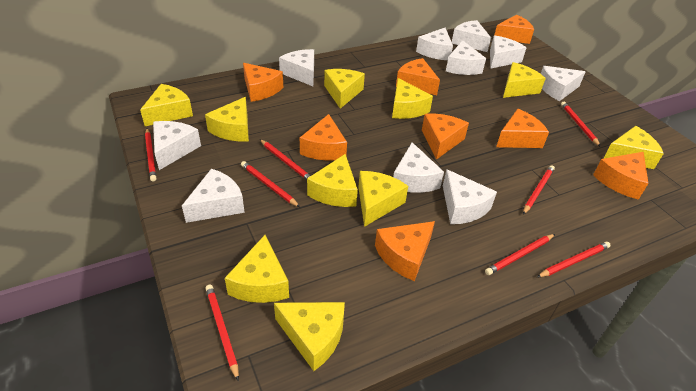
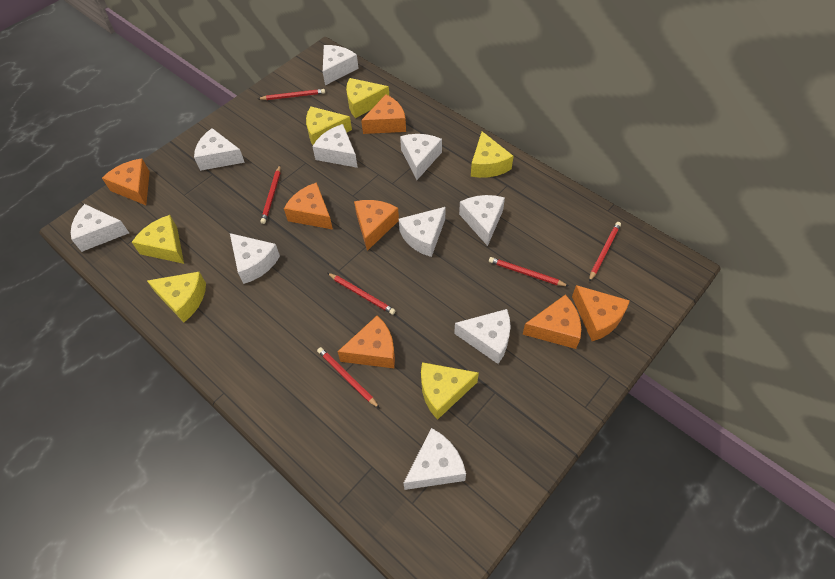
orange cheese: 8 -> 7
red pencil: 8 -> 6
yellow cheese: 10 -> 6

